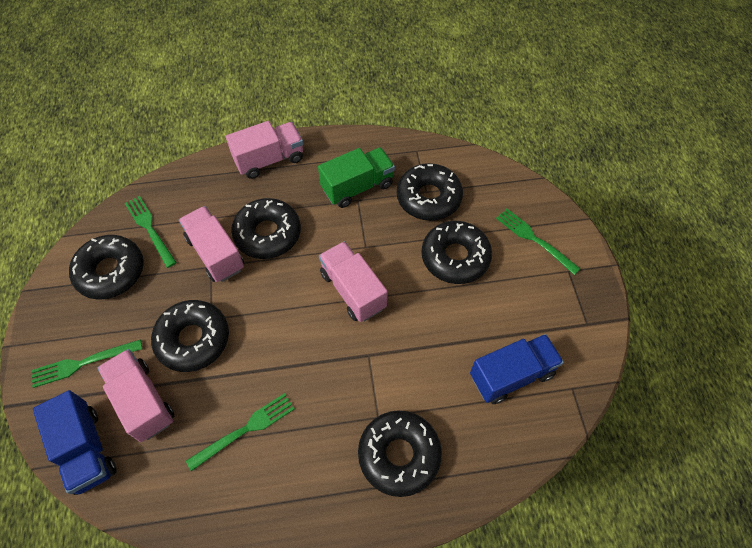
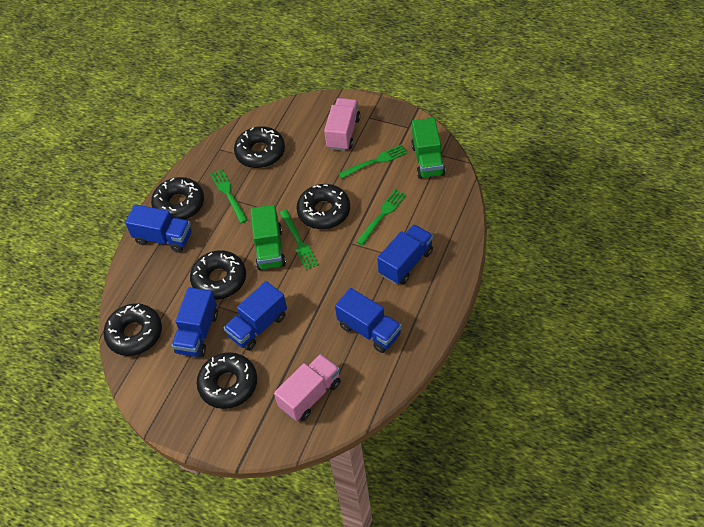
blue truck: 2 -> 5
green truck: 1 -> 2
pink truck: 4 -> 2

